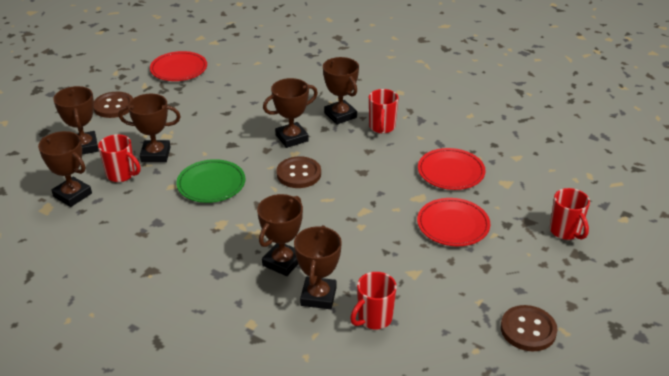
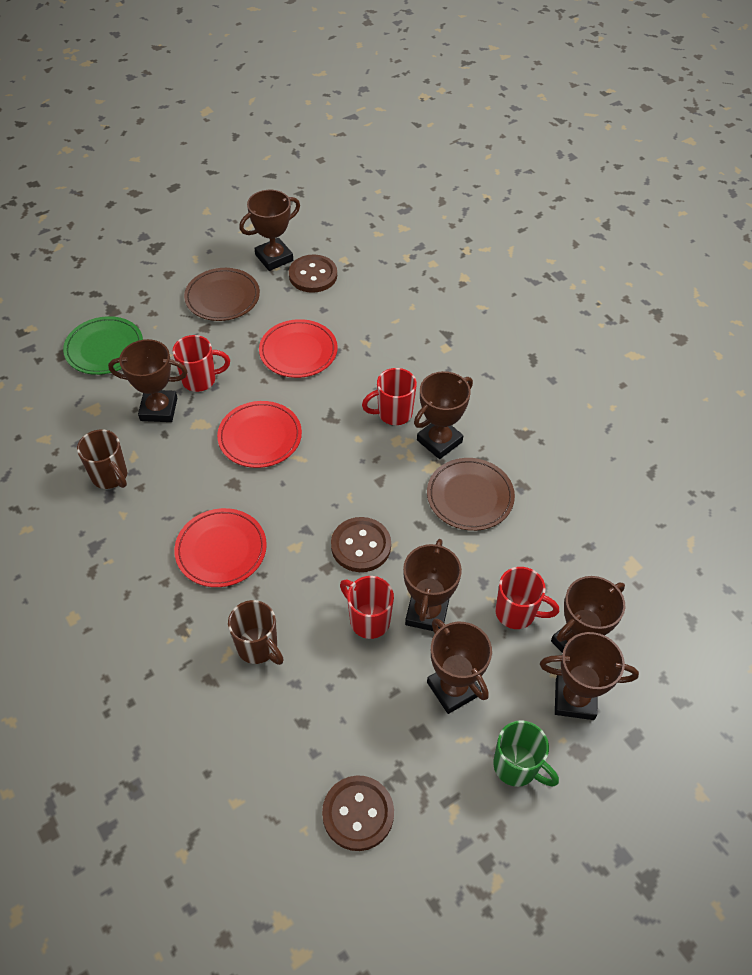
brown mug: 0 -> 2
brown plate: 0 -> 2
green mug: 0 -> 1

